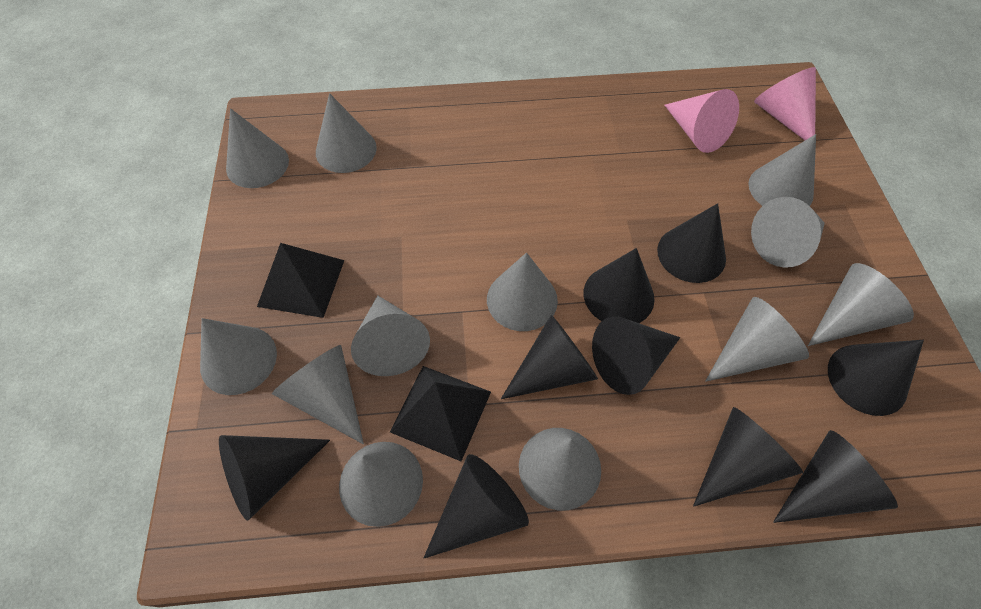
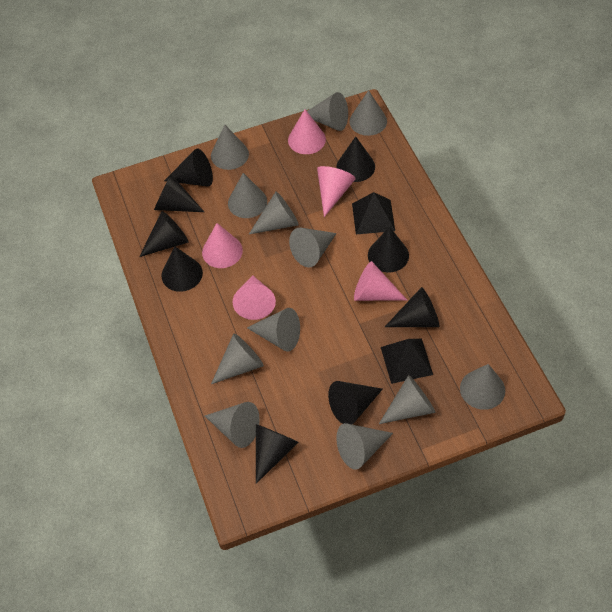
pink cone: 2 -> 5

